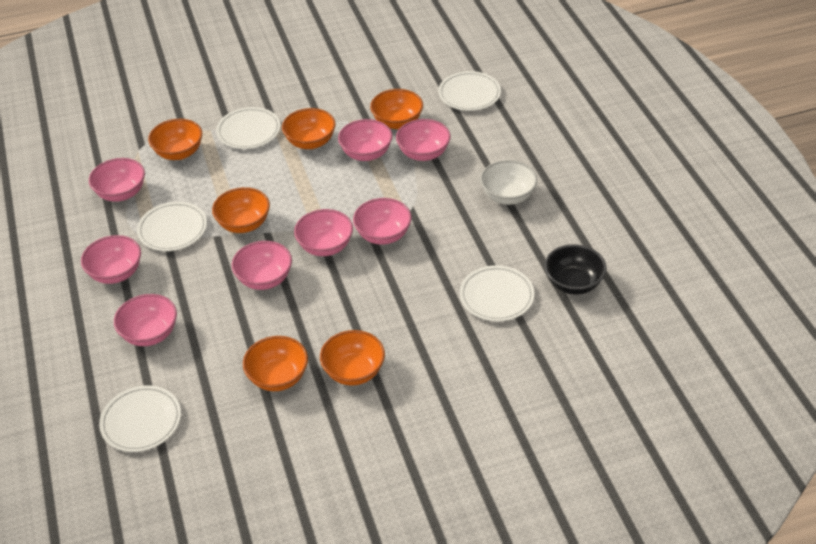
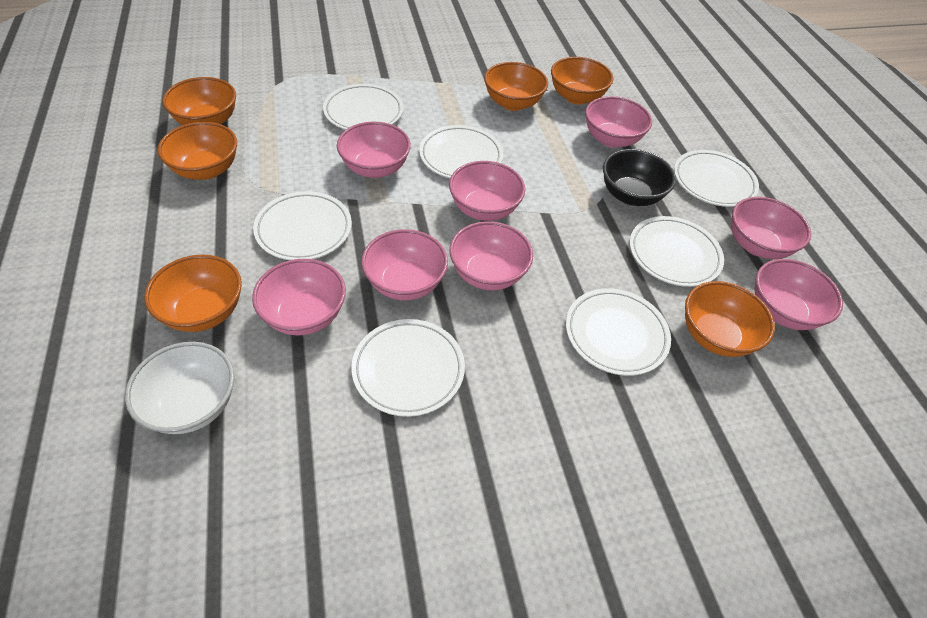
white plate: 5 -> 7

